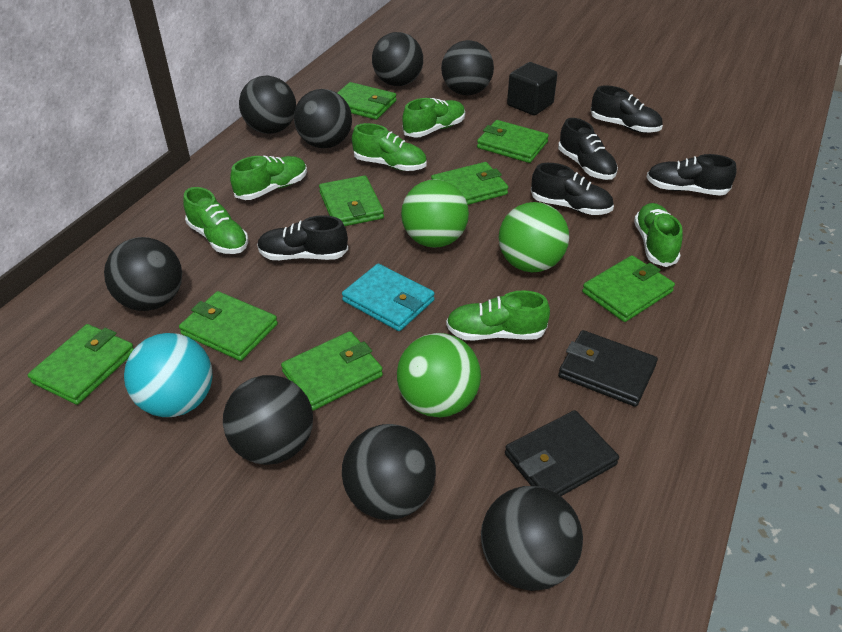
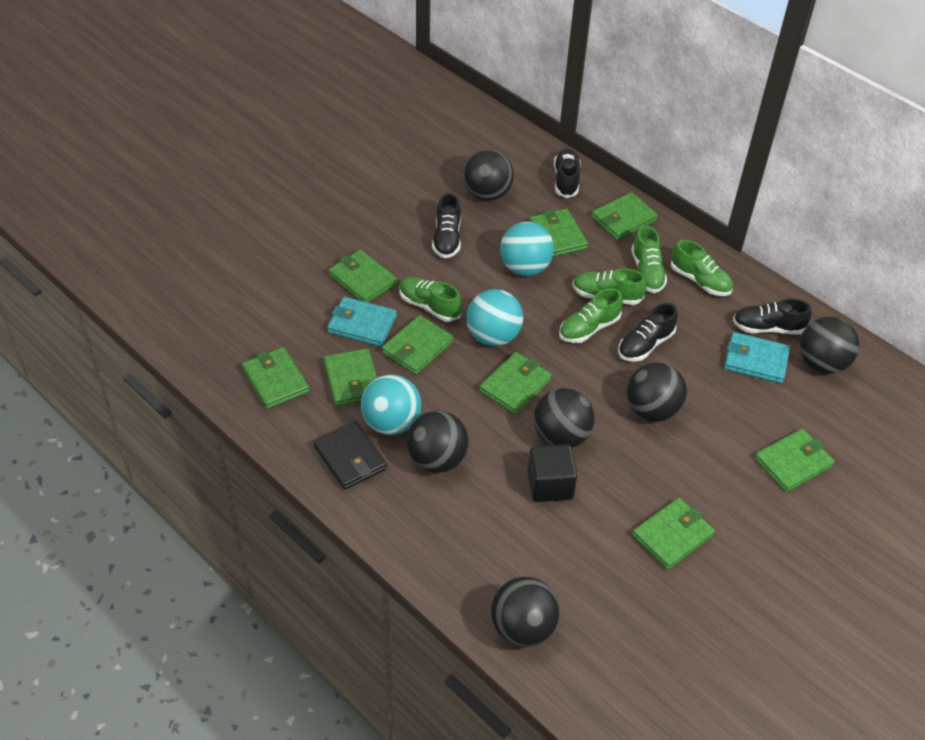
black ball: 8 -> 6
black shoe: 5 -> 4
black wallet: 2 -> 1
green ball: 3 -> 0
green shoe: 6 -> 5
green wallet: 8 -> 9
turquoise ball: 1 -> 3
turquoise wallet: 1 -> 2

